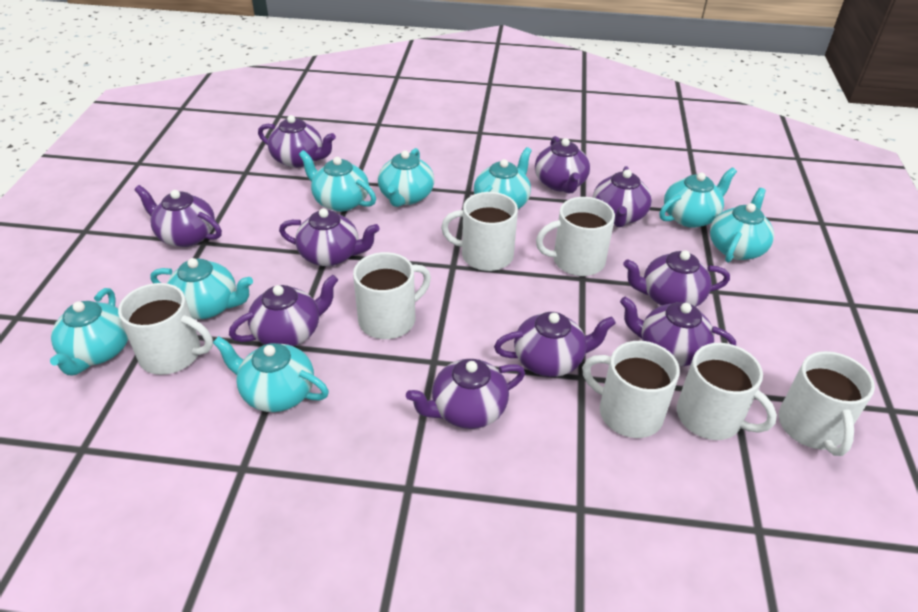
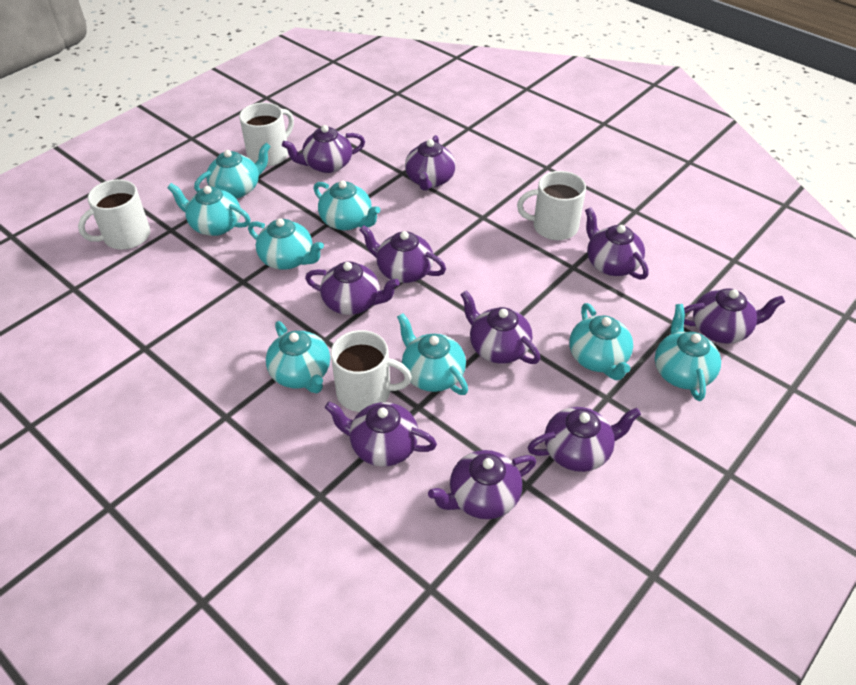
white mug: 7 -> 4

